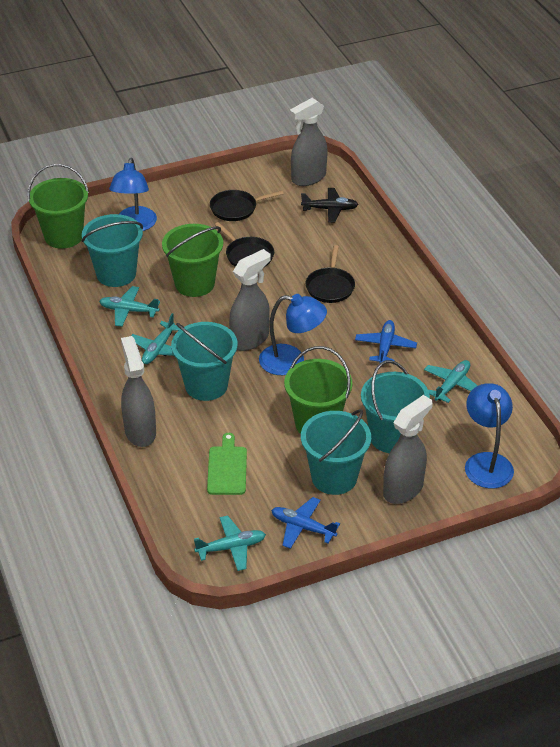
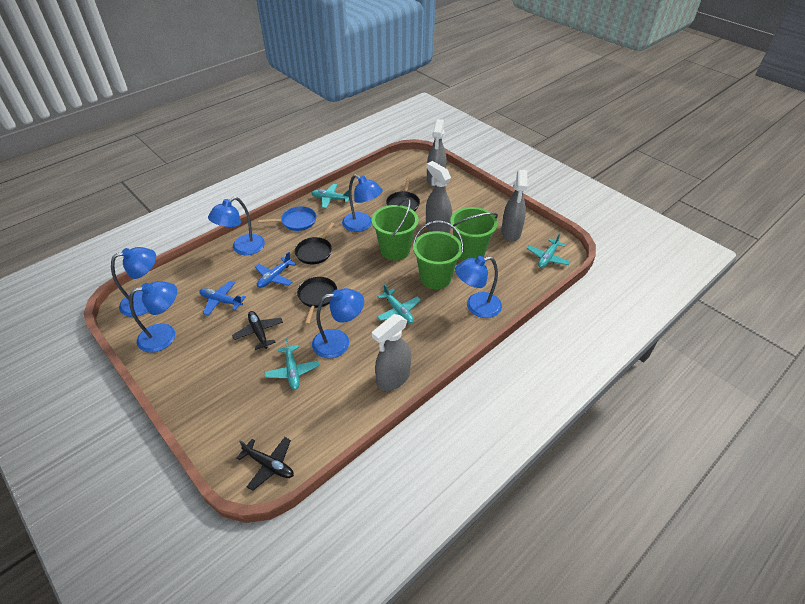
black plane: 1 -> 2
blue lamp: 3 -> 6
blue pan: 0 -> 1
green cutting board: 1 -> 0
turquoise bucket: 4 -> 0

